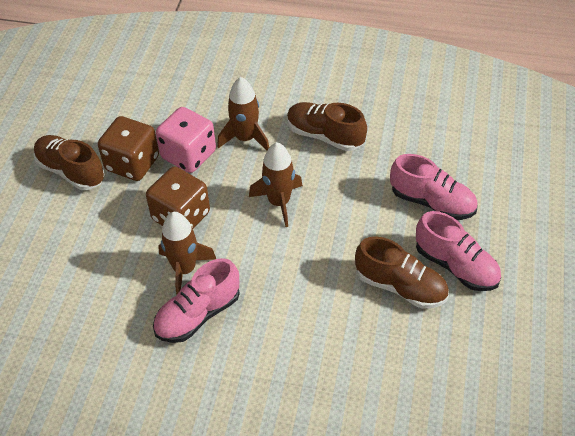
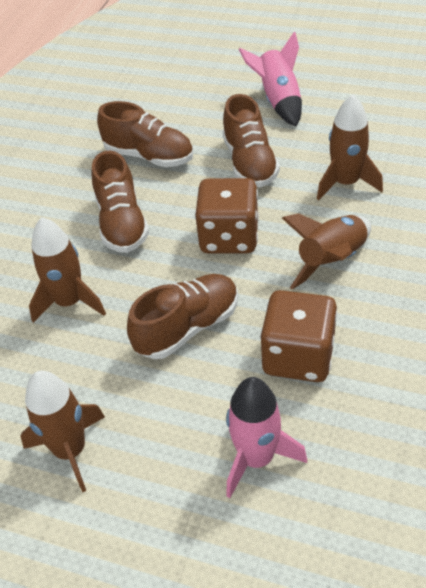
brown rocket: 3 -> 4
brown shoe: 3 -> 4
pink dice: 1 -> 0
pink rocket: 0 -> 2
pink shoe: 3 -> 0

